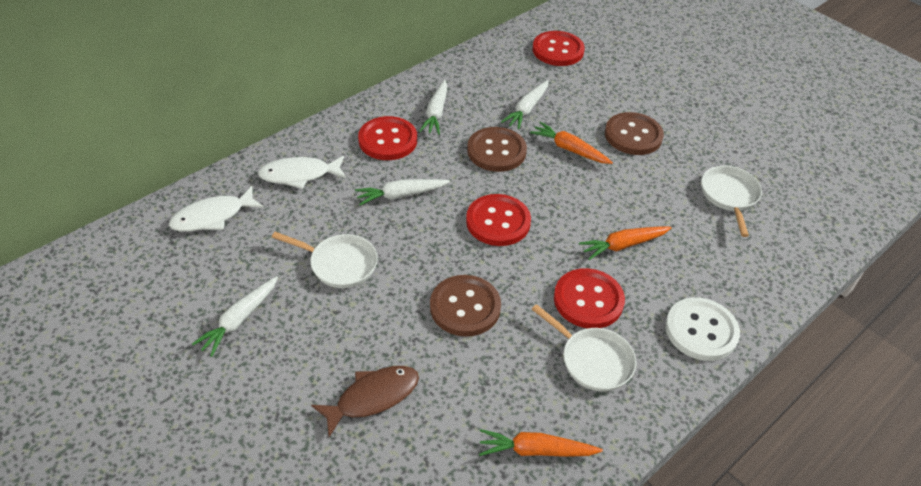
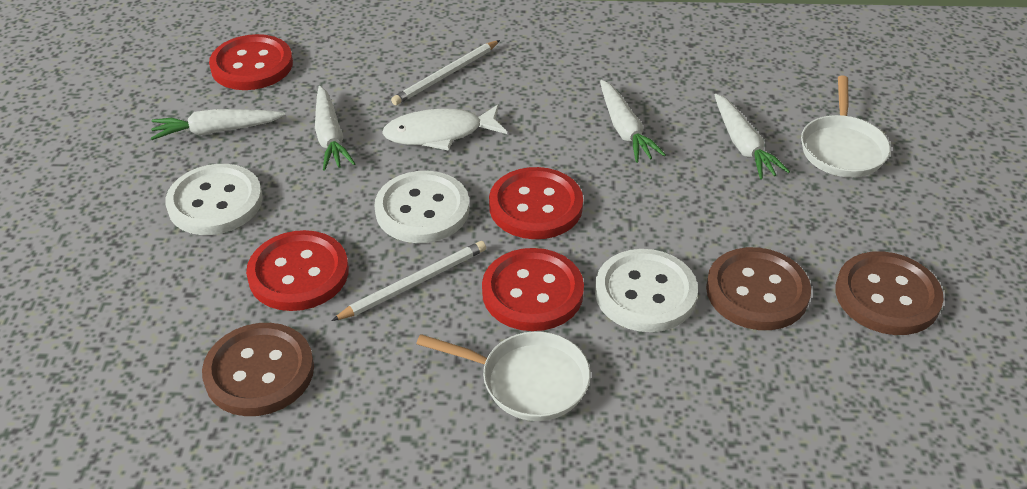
brown fish: 1 -> 0
orange carrot: 3 -> 0
white button: 1 -> 3
white fish: 2 -> 1
white pan: 3 -> 2
white pencil: 0 -> 2

